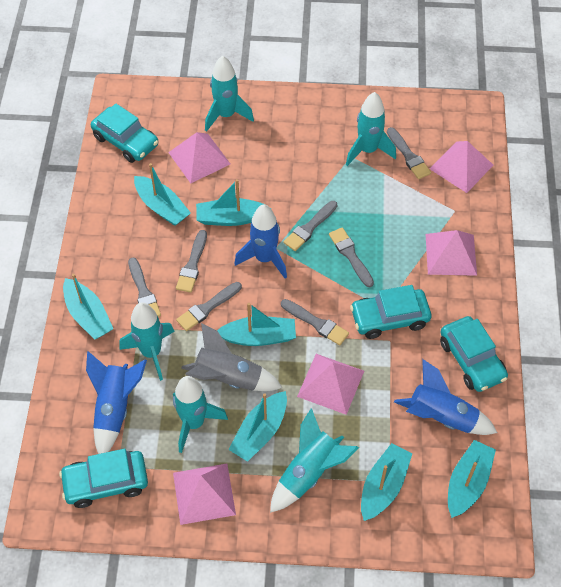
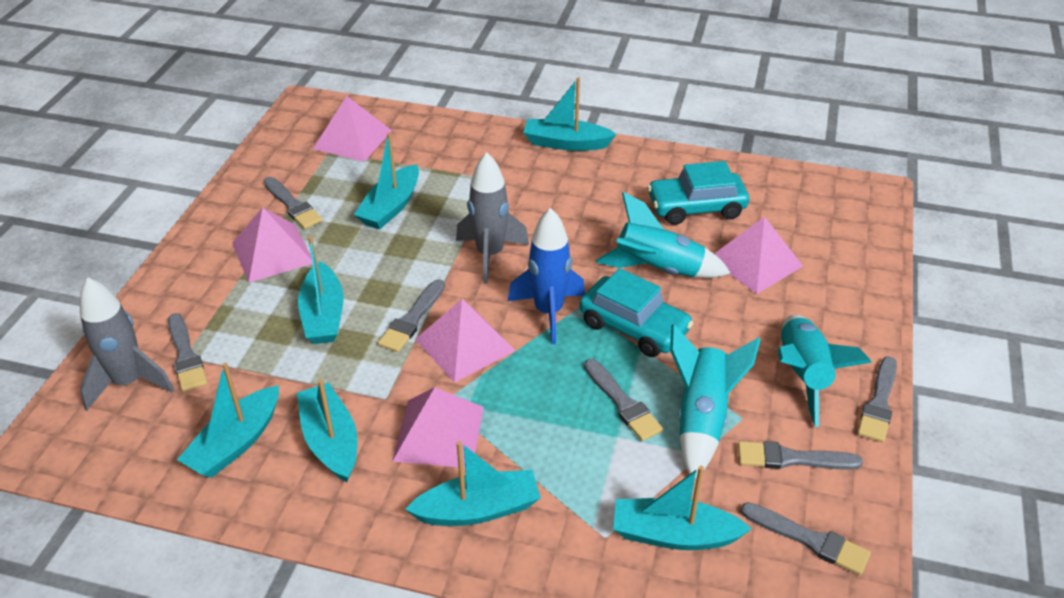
blue rocket: 3 -> 1
grey rocket: 1 -> 2
turquoise car: 4 -> 2
turquoise rocket: 5 -> 3

